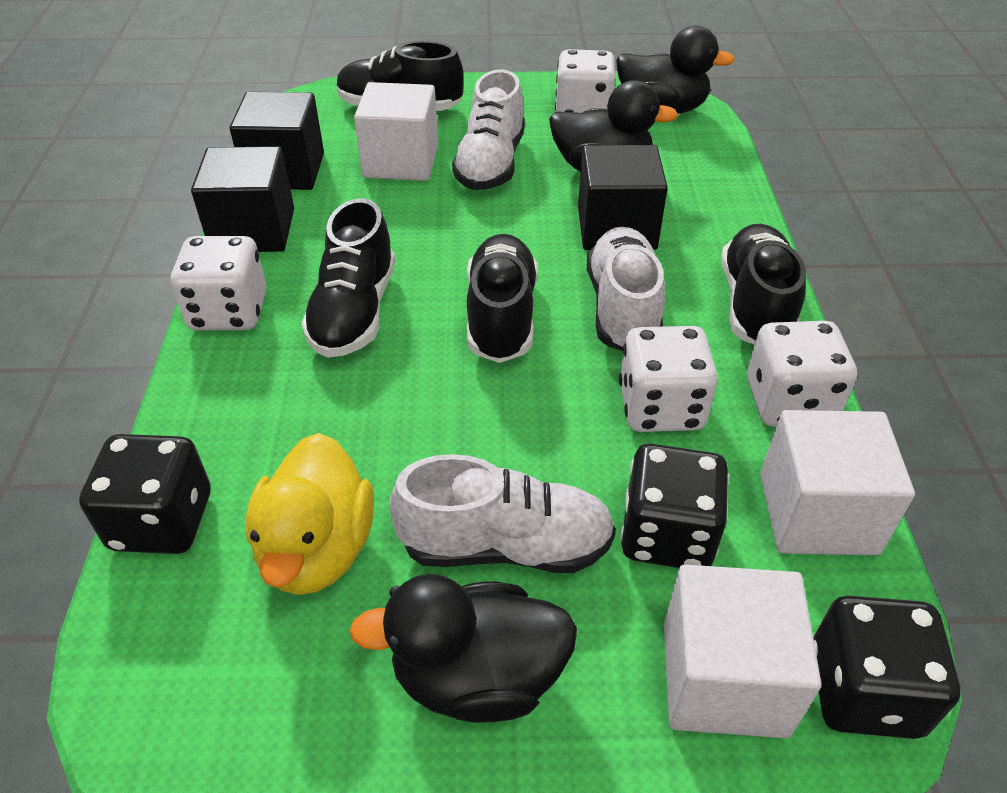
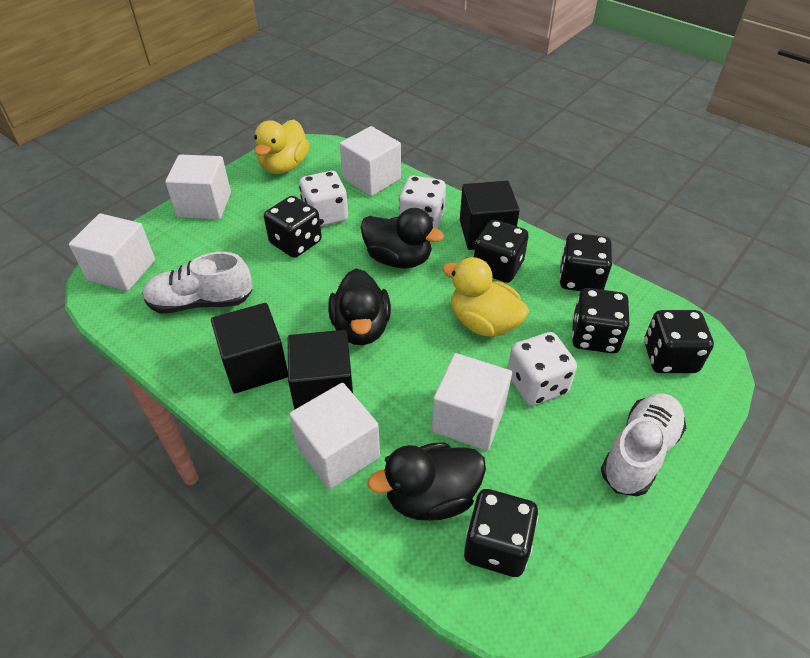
black dice: 3 -> 6
black shoe: 4 -> 0
white cube: 3 -> 5
white dice: 4 -> 3
white shoe: 3 -> 2
yellow duck: 1 -> 2

